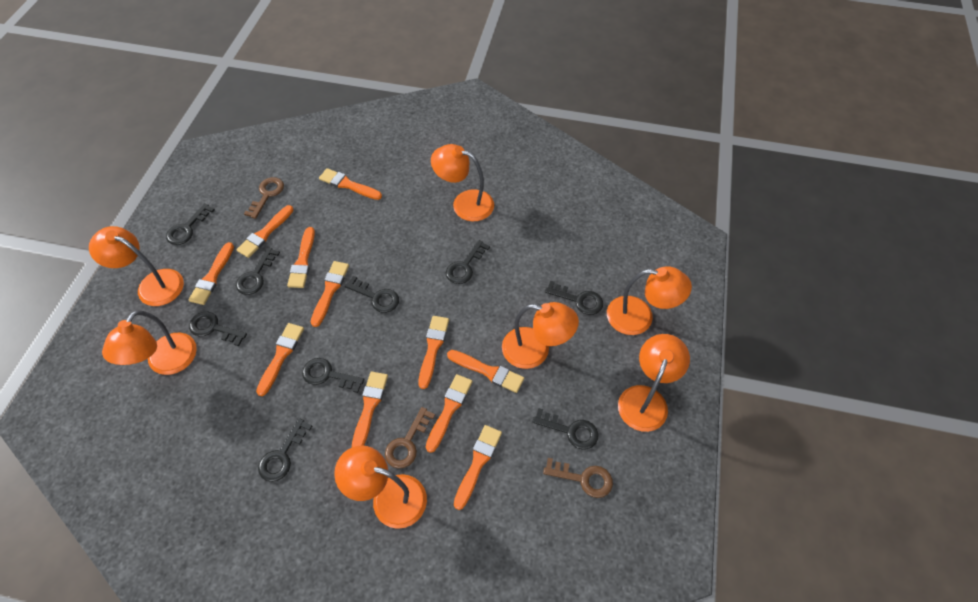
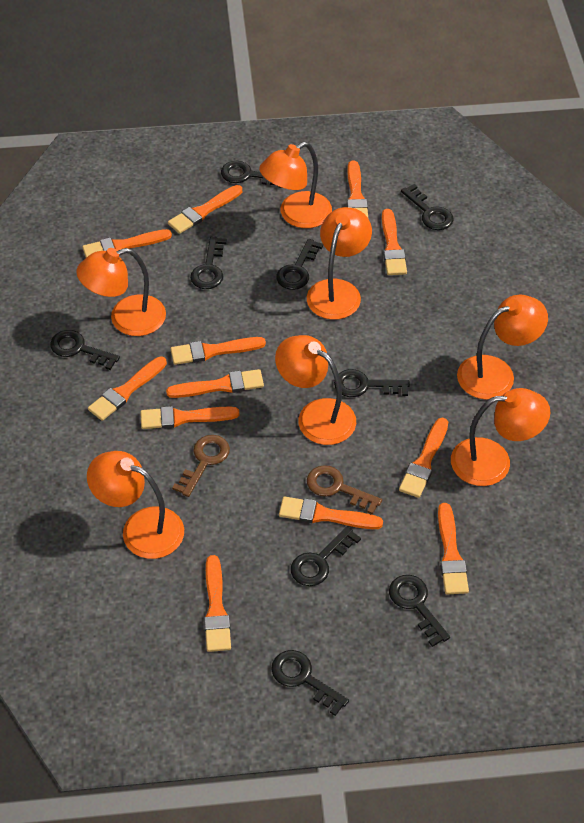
brown key: 3 -> 2
orange brush: 11 -> 12

